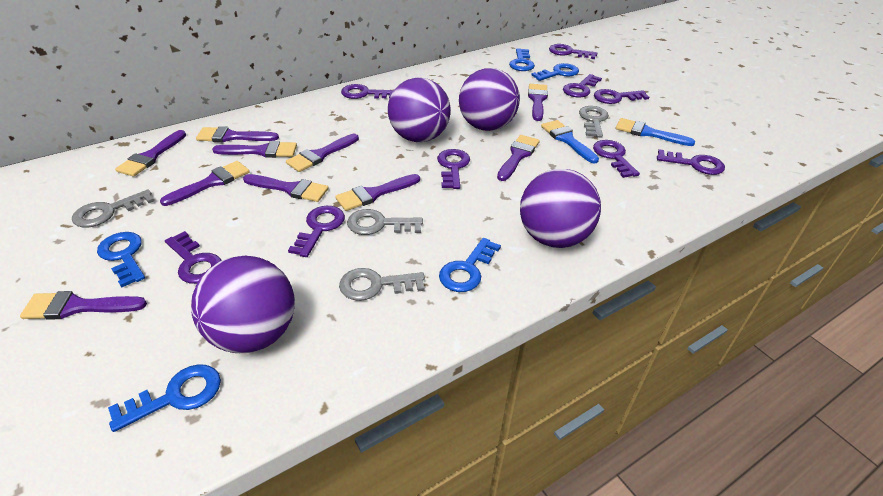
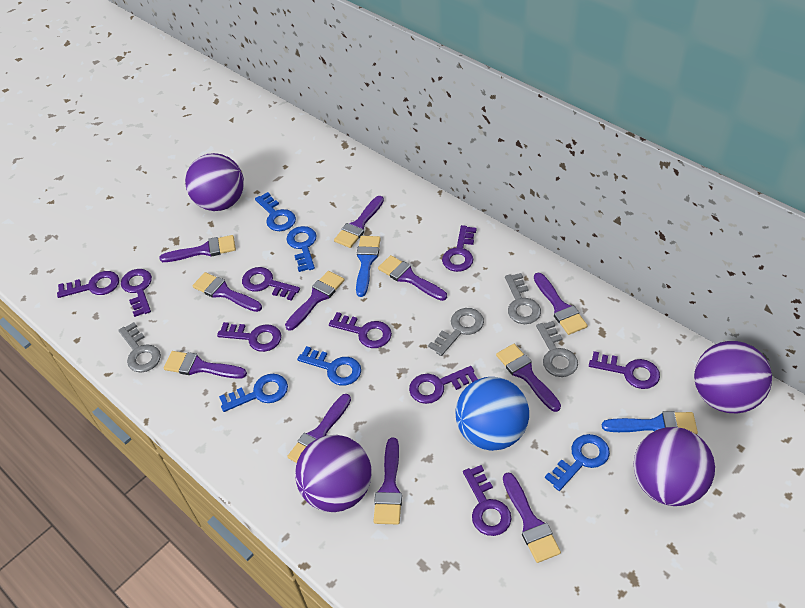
blue ball: 0 -> 1
purple brush: 10 -> 11

